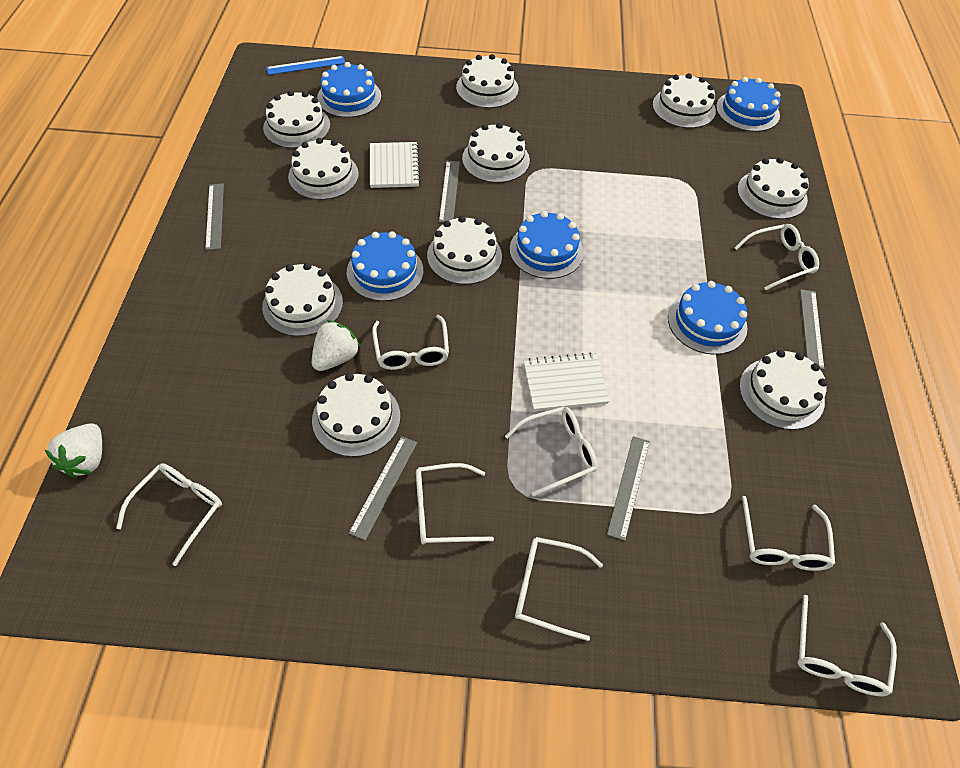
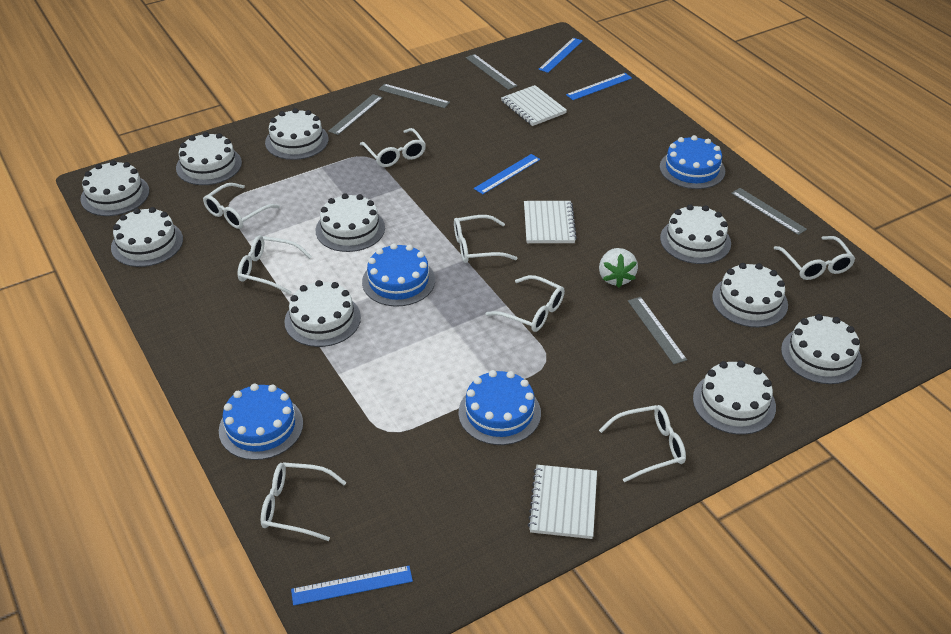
blue cake: 5 -> 4
blue ruler: 1 -> 4
white notebook: 2 -> 3
white strawberry: 2 -> 1

